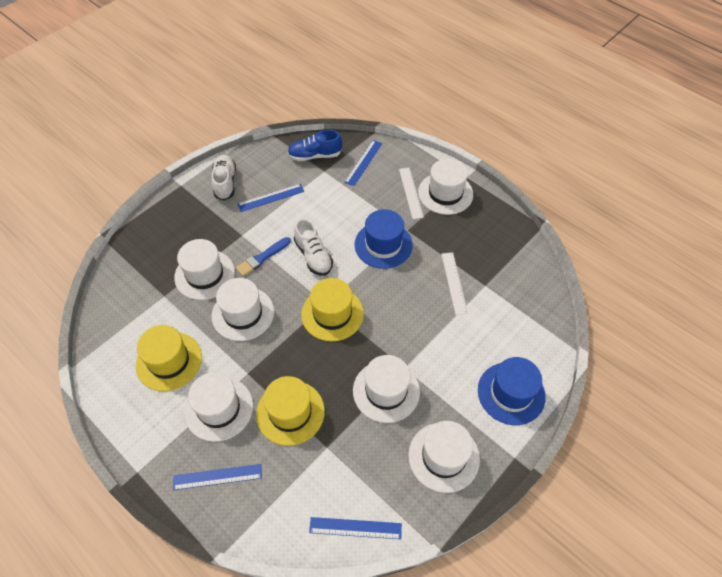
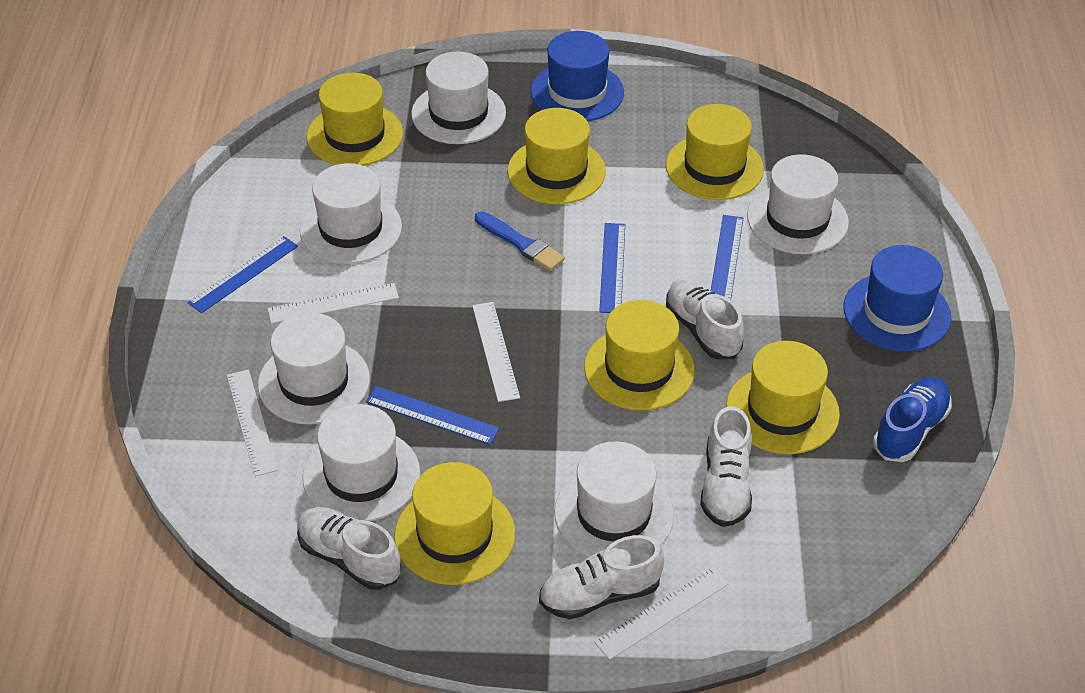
white ruler: 2 -> 4
white shoe: 2 -> 4
yellow hat: 3 -> 6

